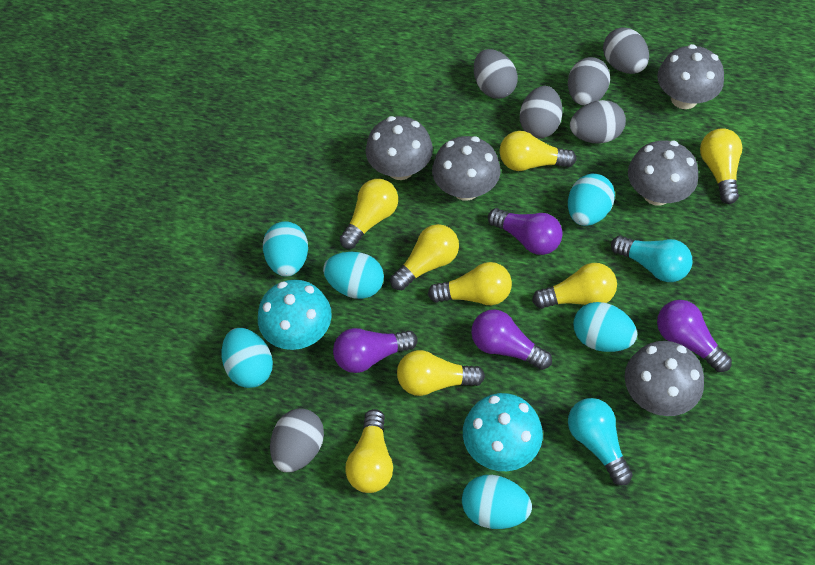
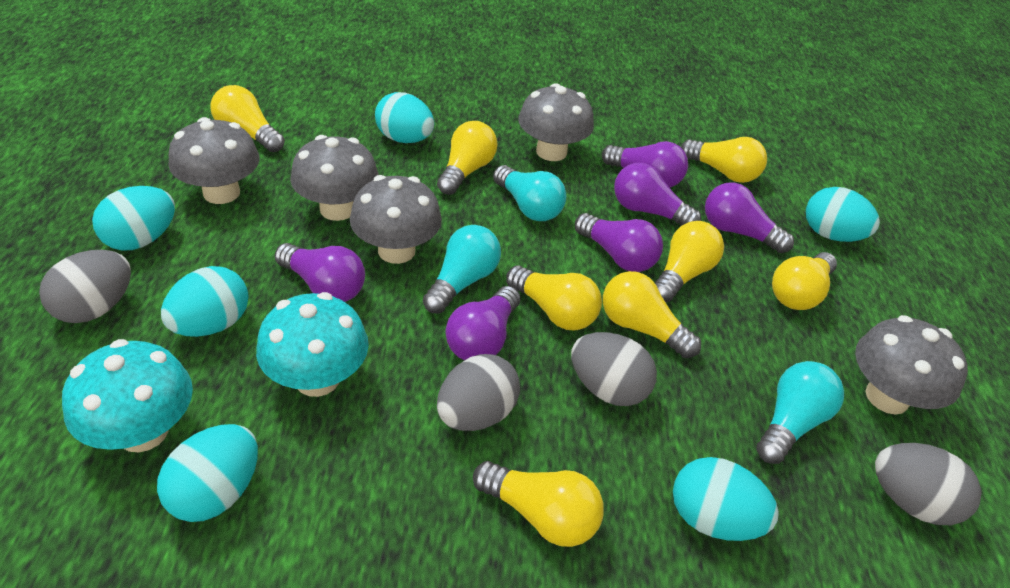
grey egg: 6 -> 4
purple light bulb: 4 -> 6
turquoise light bulb: 2 -> 3

